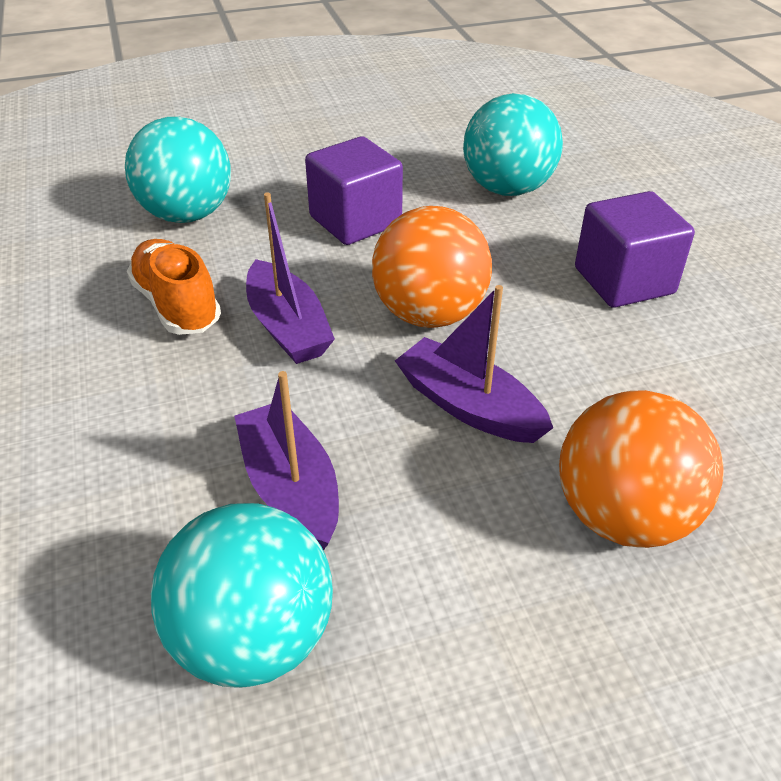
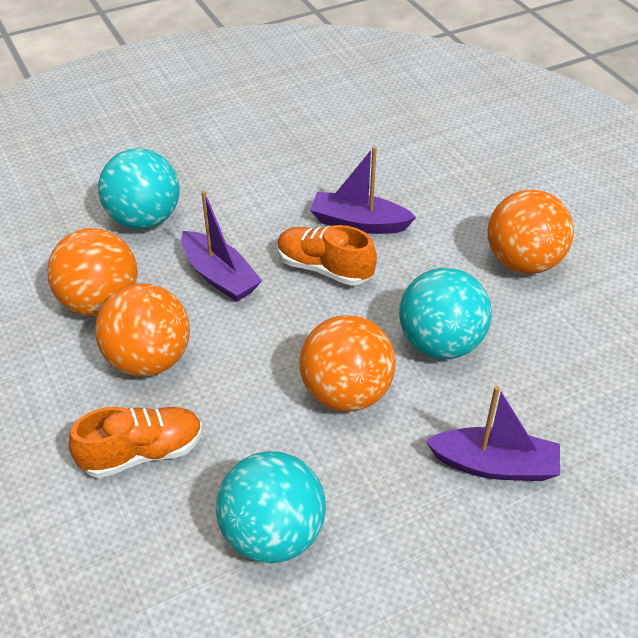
orange ball: 2 -> 4
orange shoe: 1 -> 2
purple cube: 2 -> 0

